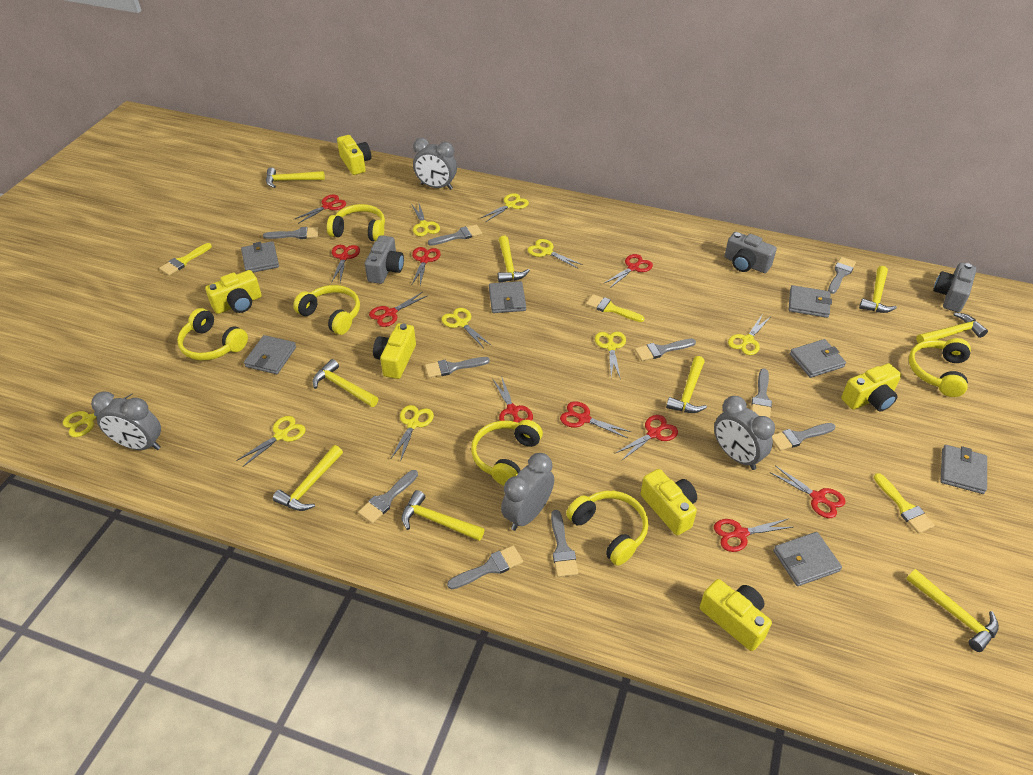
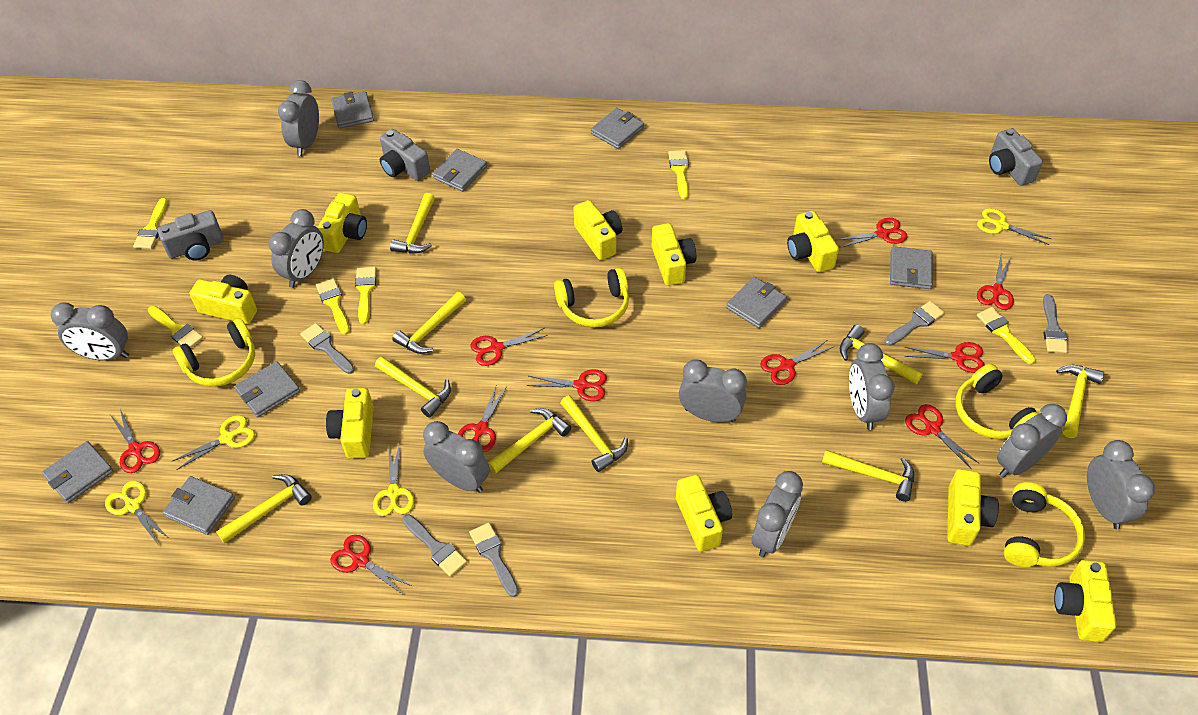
grey brush: 10 -> 5
grey clock: 4 -> 9
grey wallet: 7 -> 8
yellow brush: 3 -> 6
yellow camera: 6 -> 9
yellow headphones: 6 -> 4
yellow scissors: 9 -> 4

